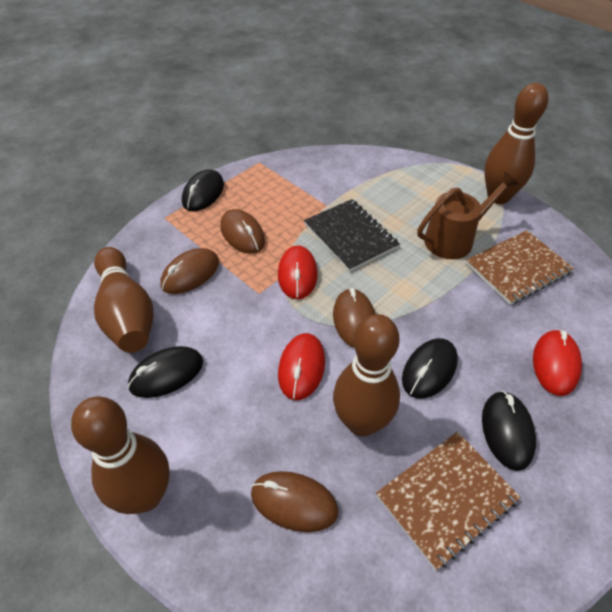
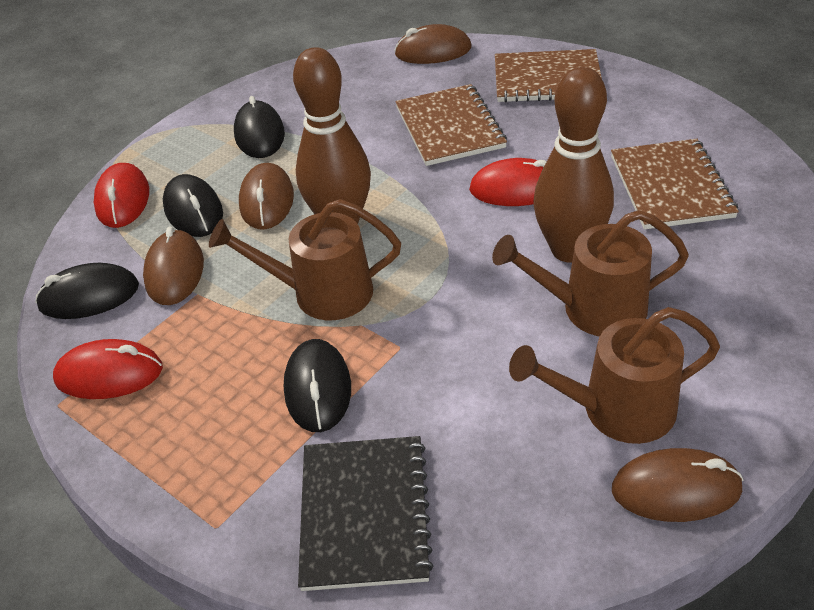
brown bowling pin: 4 -> 2
brown notebook: 2 -> 3
brown watering can: 1 -> 3

